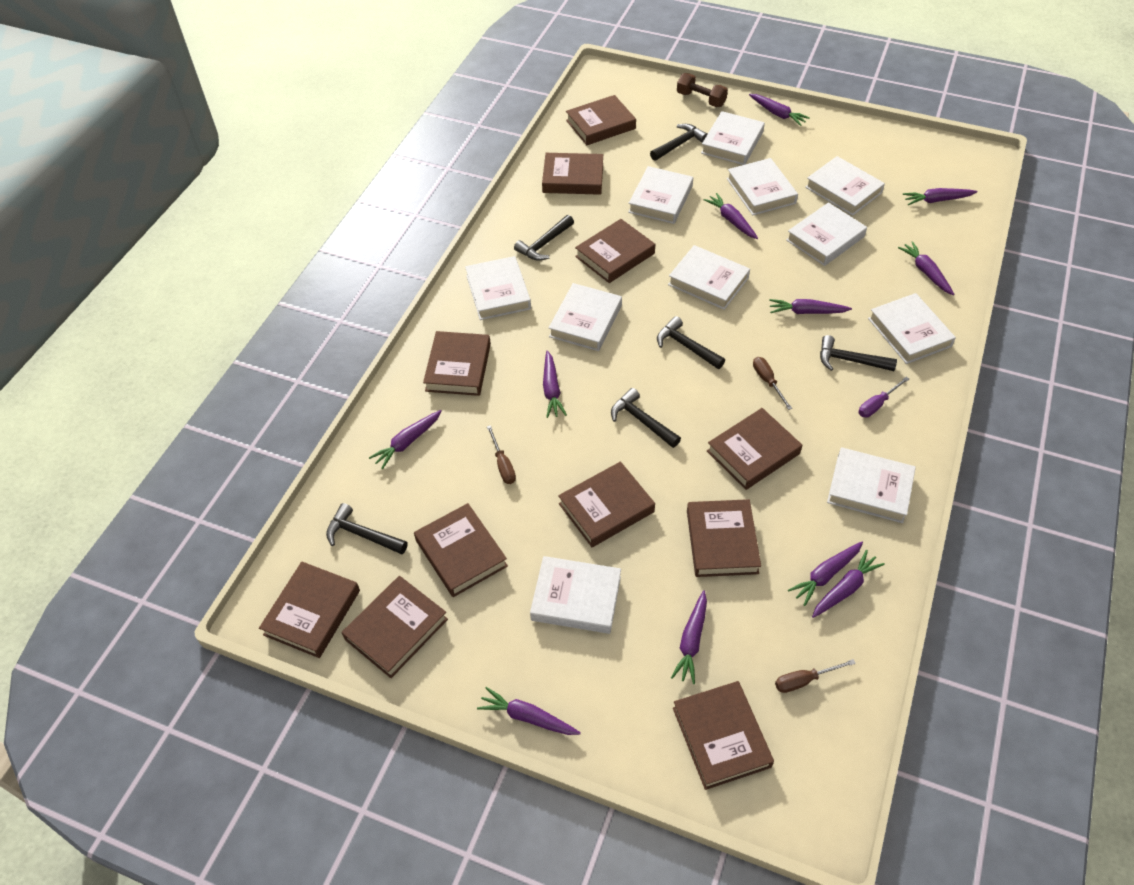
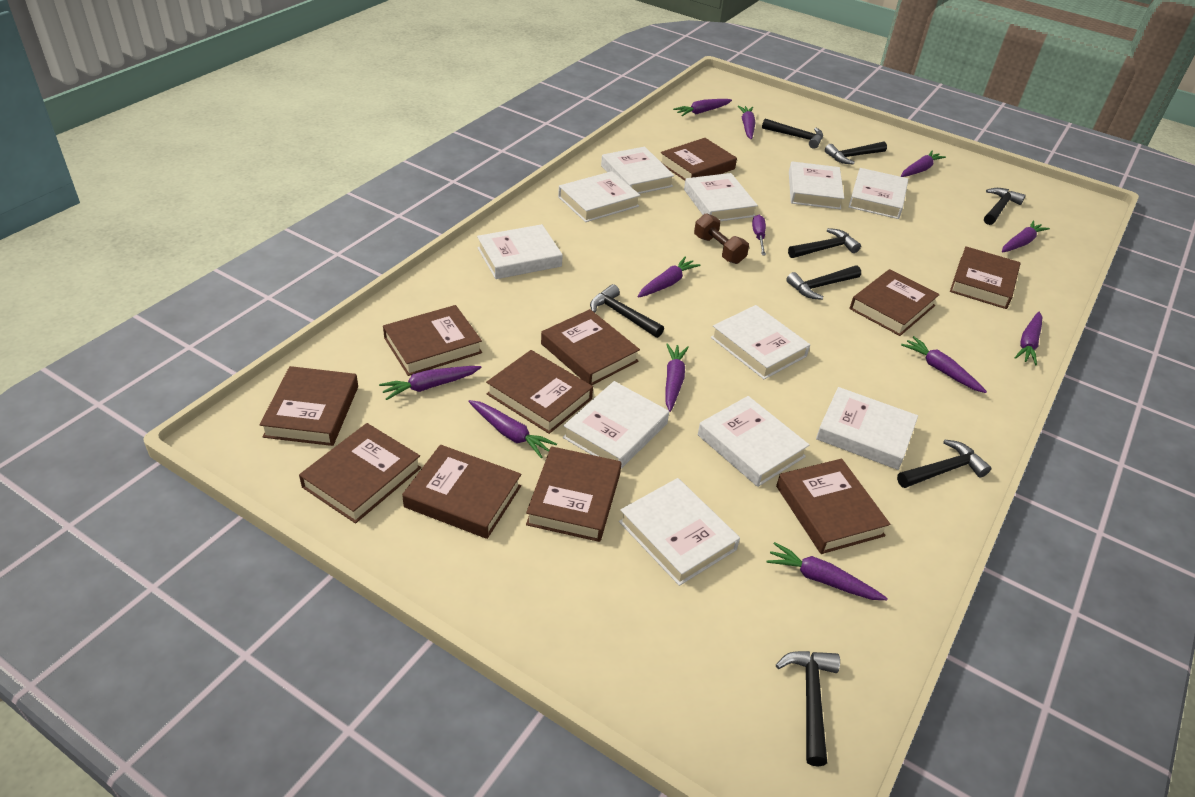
black hammer: 6 -> 8
brown screwdriver: 3 -> 0

